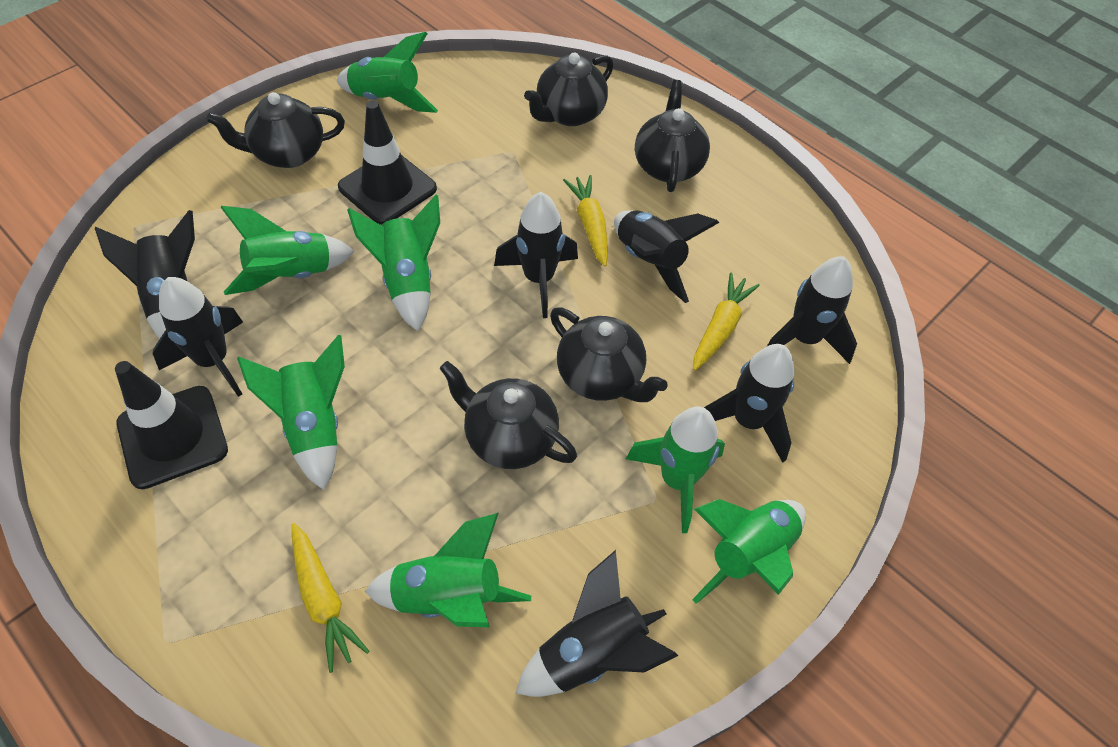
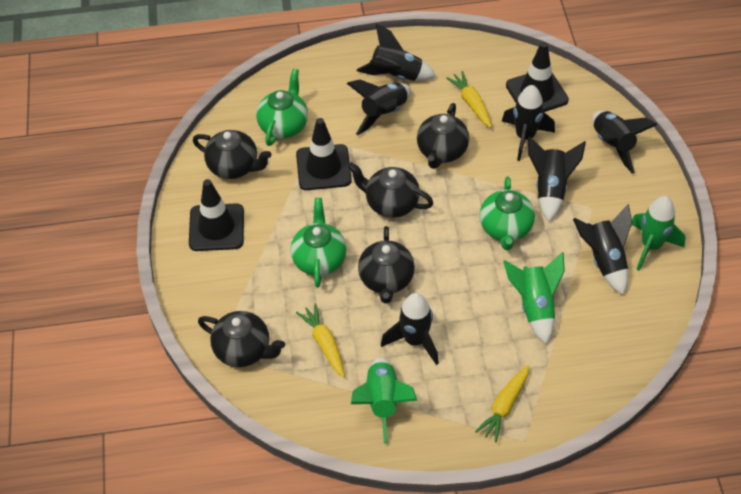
black traffic cone: 2 -> 3
green rocket: 7 -> 3
green teapot: 0 -> 3

